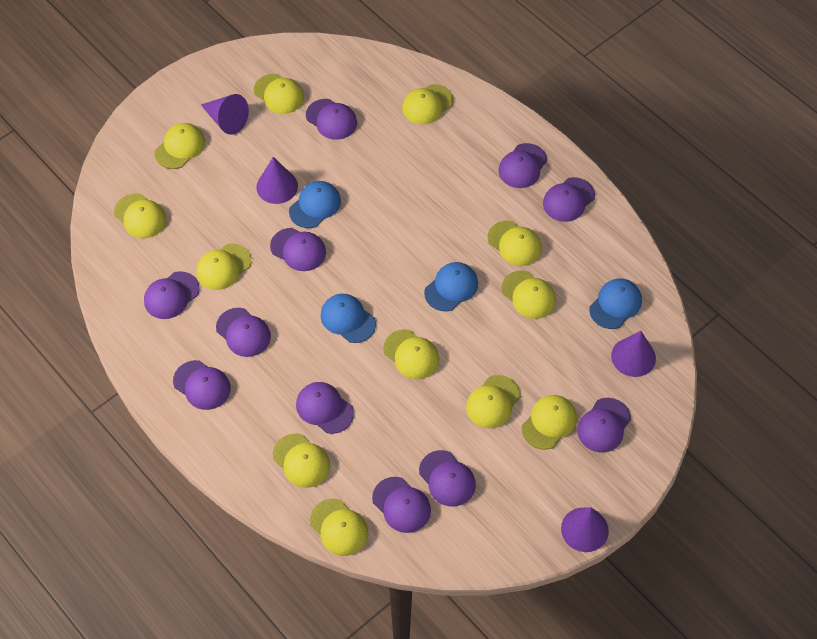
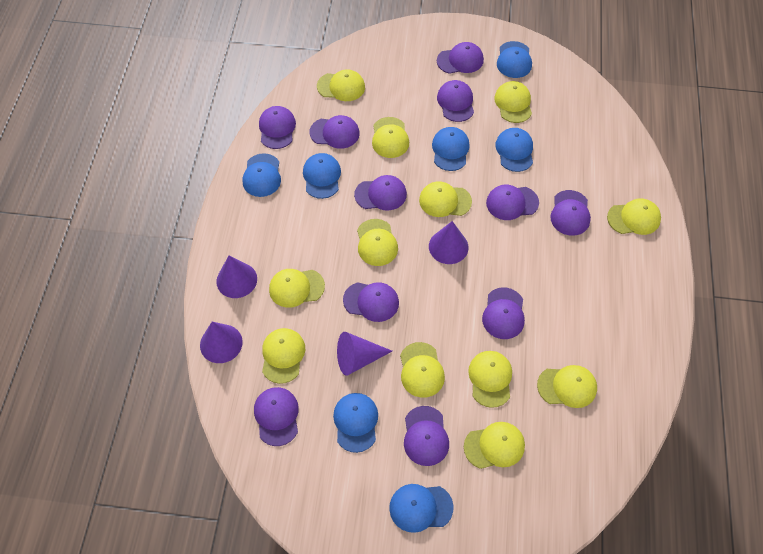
blue cap: 4 -> 7

